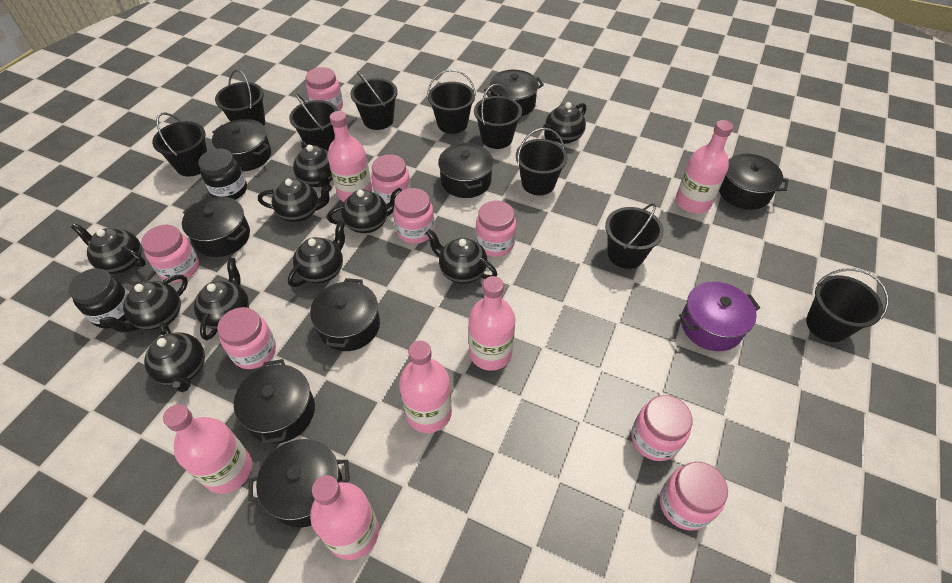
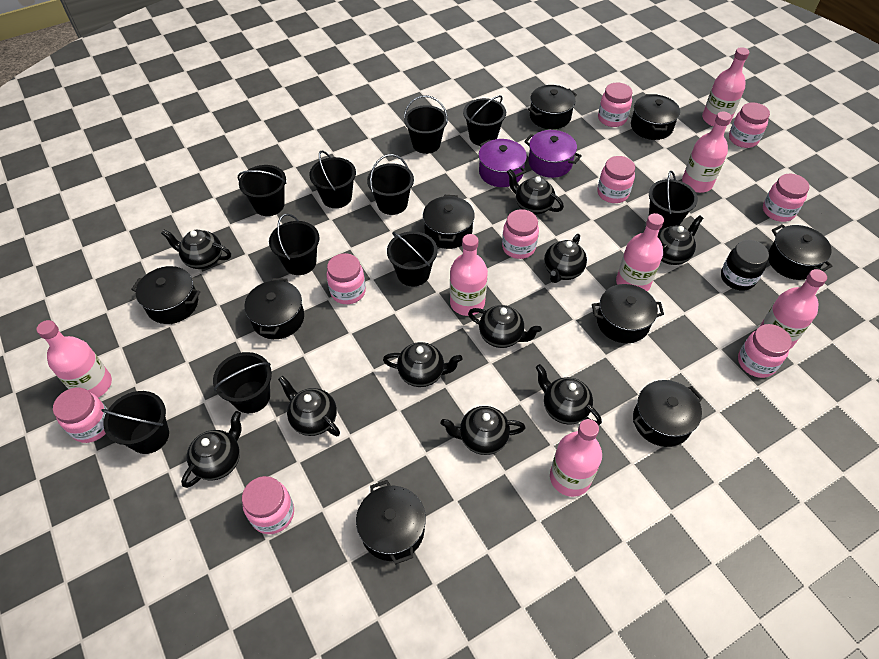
black bucket: 9 -> 10
black jar: 2 -> 1
black pot: 8 -> 9
pink bottle: 6 -> 7
pink jar: 8 -> 9
purple pot: 1 -> 2

